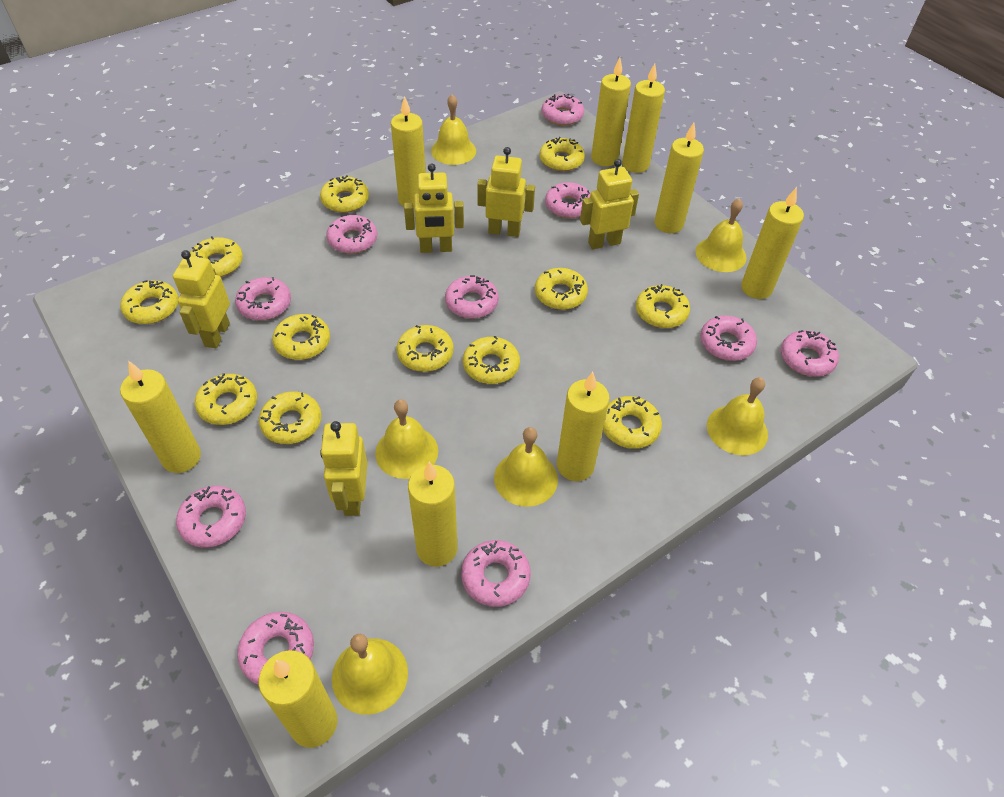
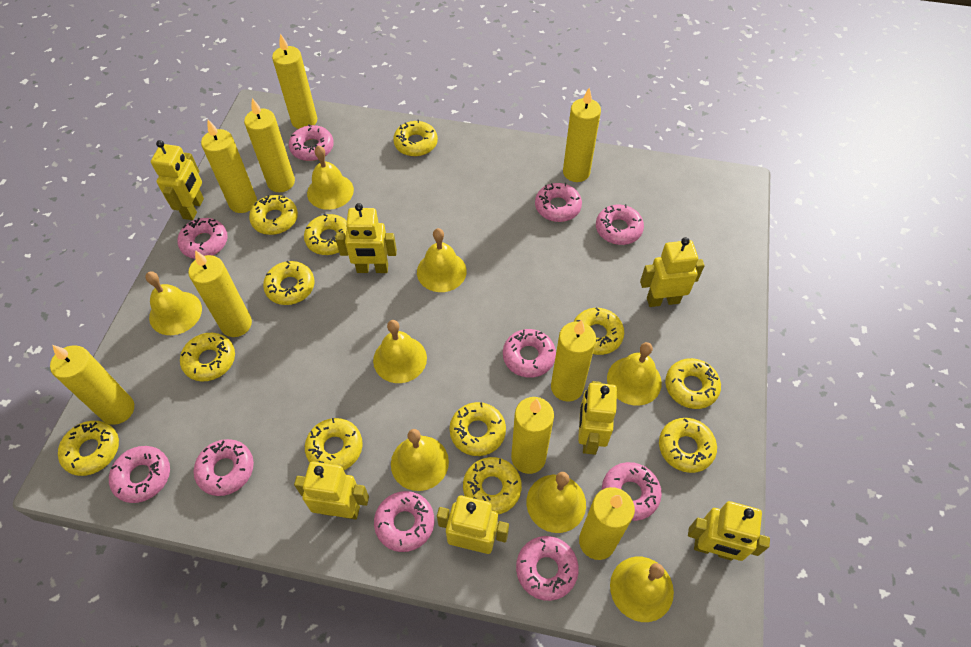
yellow bell: 6 -> 8
yellow robot: 5 -> 7

